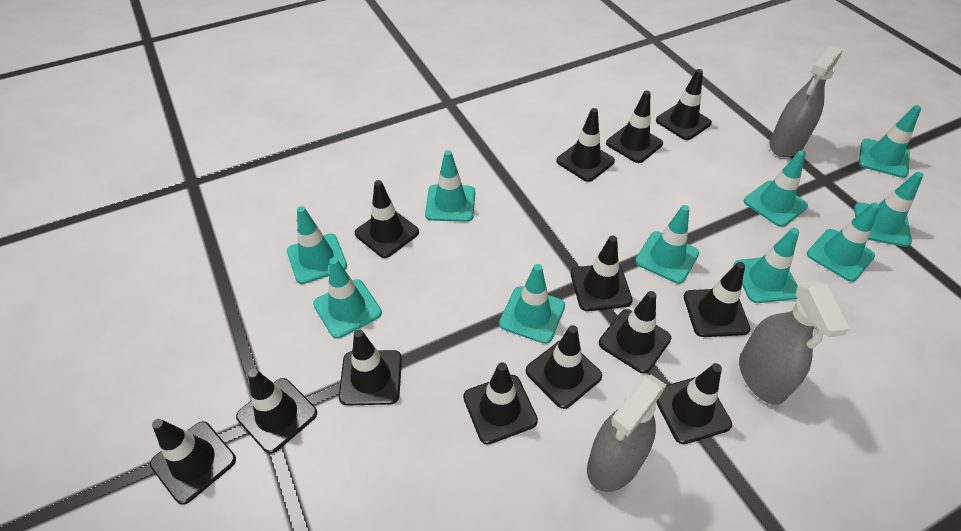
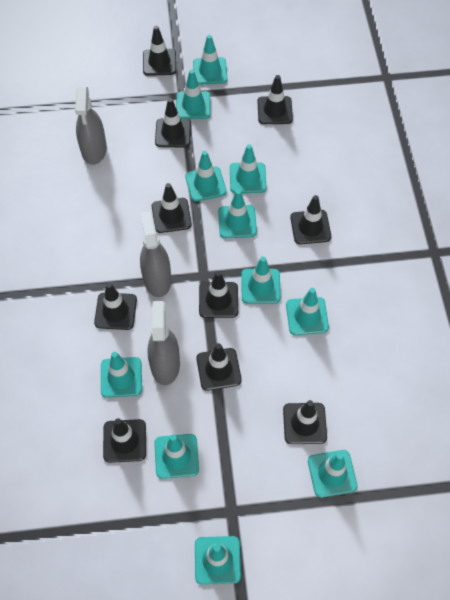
black traffic cone: 13 -> 10
turquoise traffic cone: 10 -> 11

